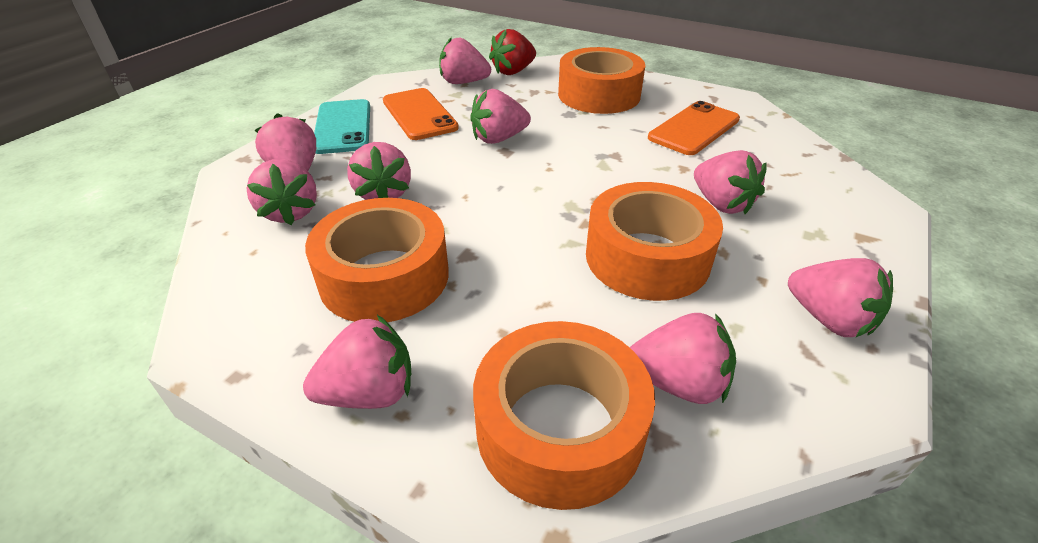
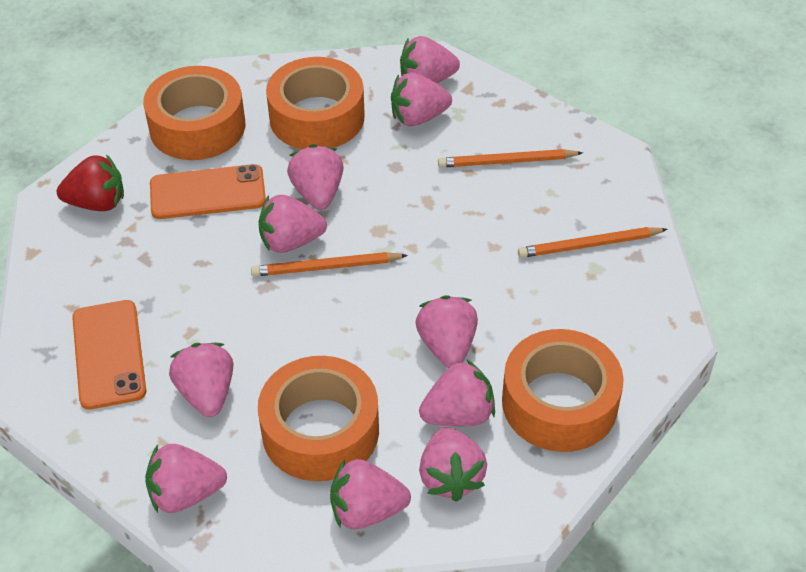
orange pencil: 0 -> 3
pink strawberry: 9 -> 10
turquoise phone: 1 -> 0

